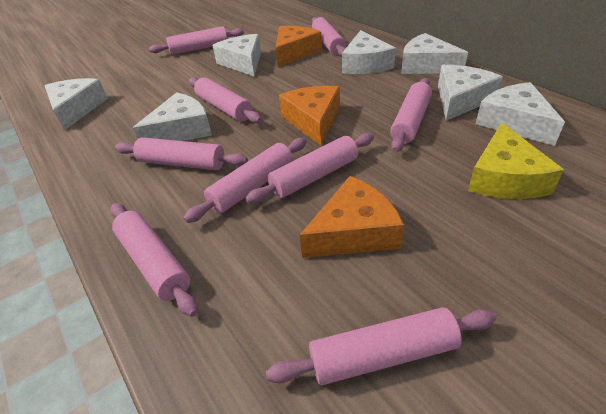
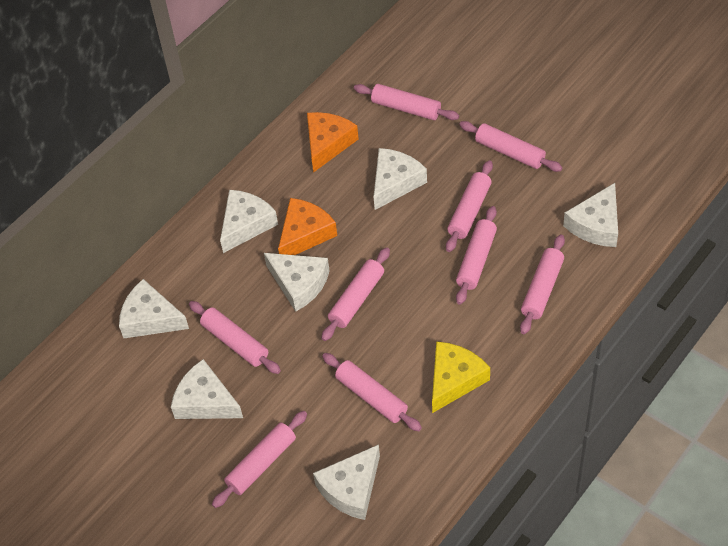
orange cheese: 3 -> 2

